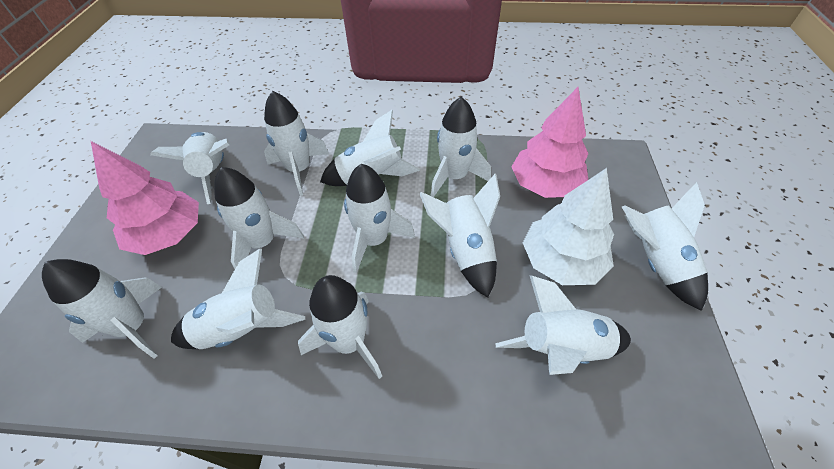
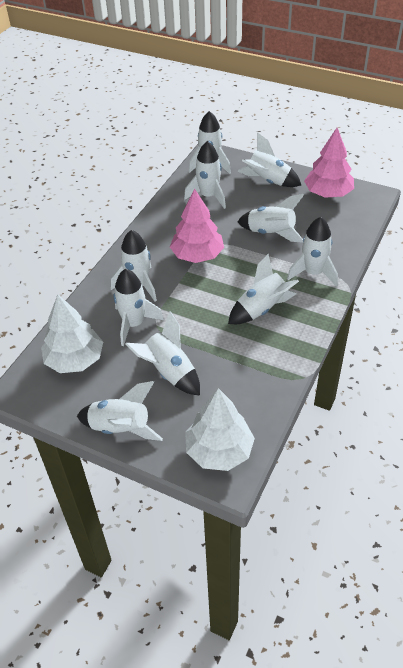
white rocket: 12 -> 10
white tree: 1 -> 2

